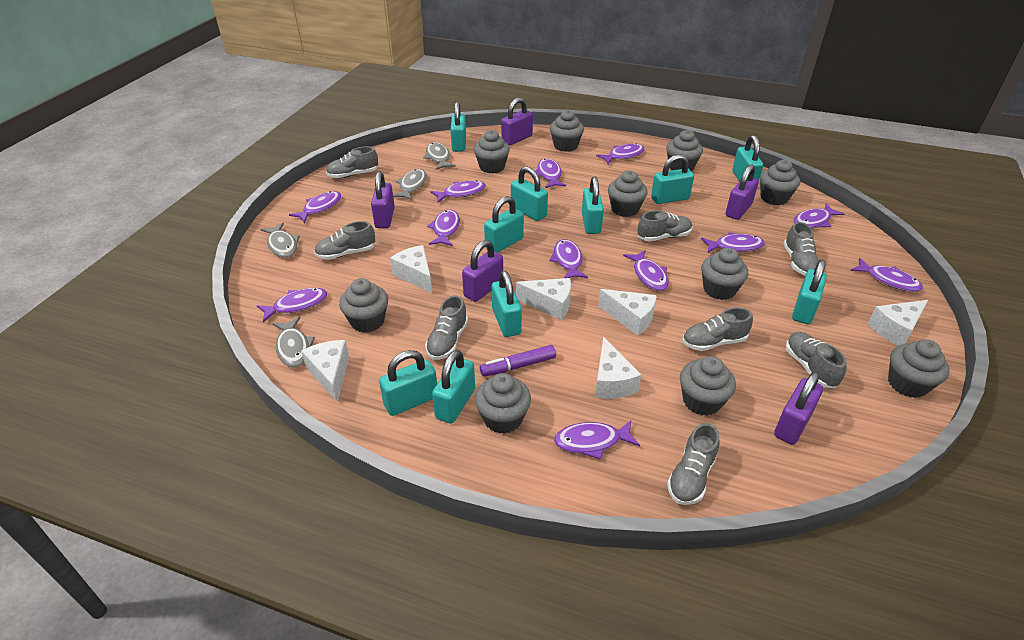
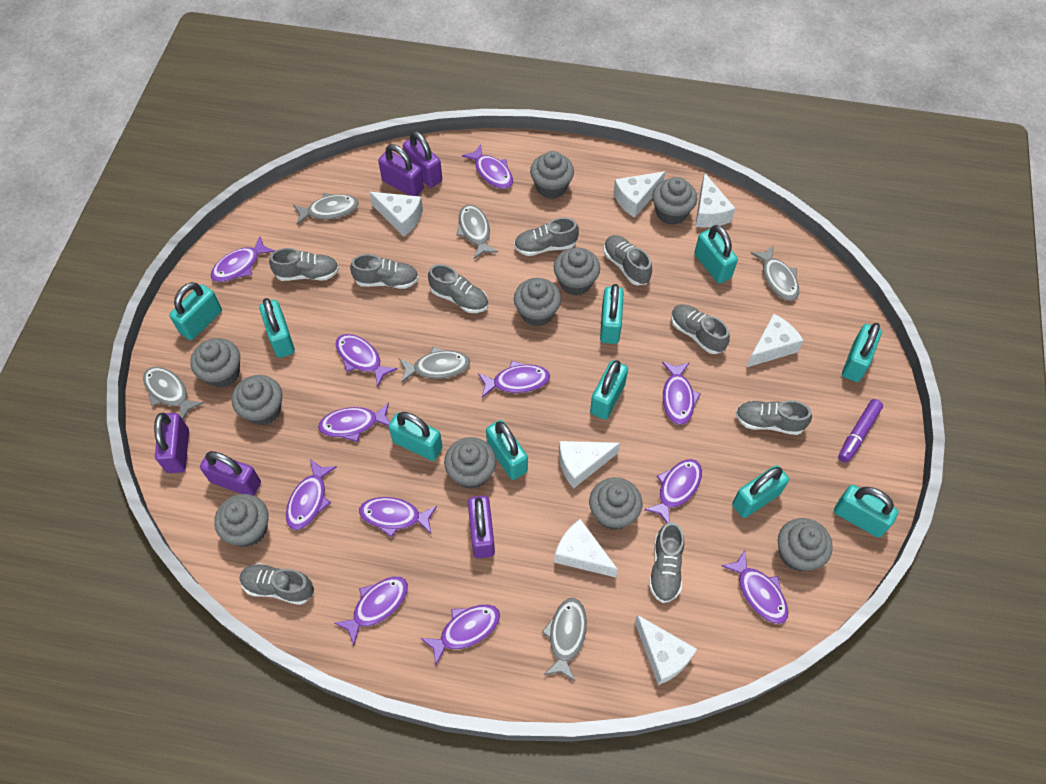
grey fish: 4 -> 6
grey shoe: 8 -> 9
white cheese: 6 -> 7

